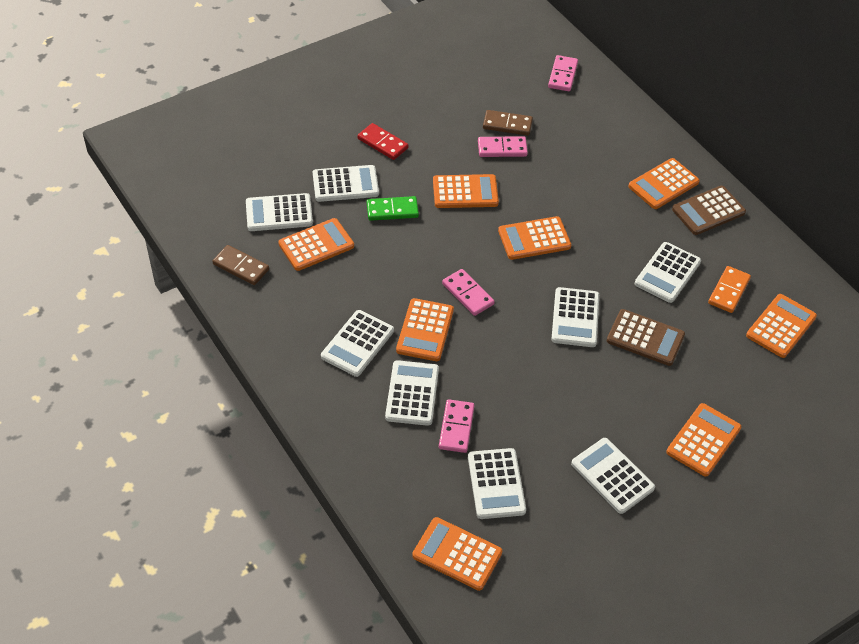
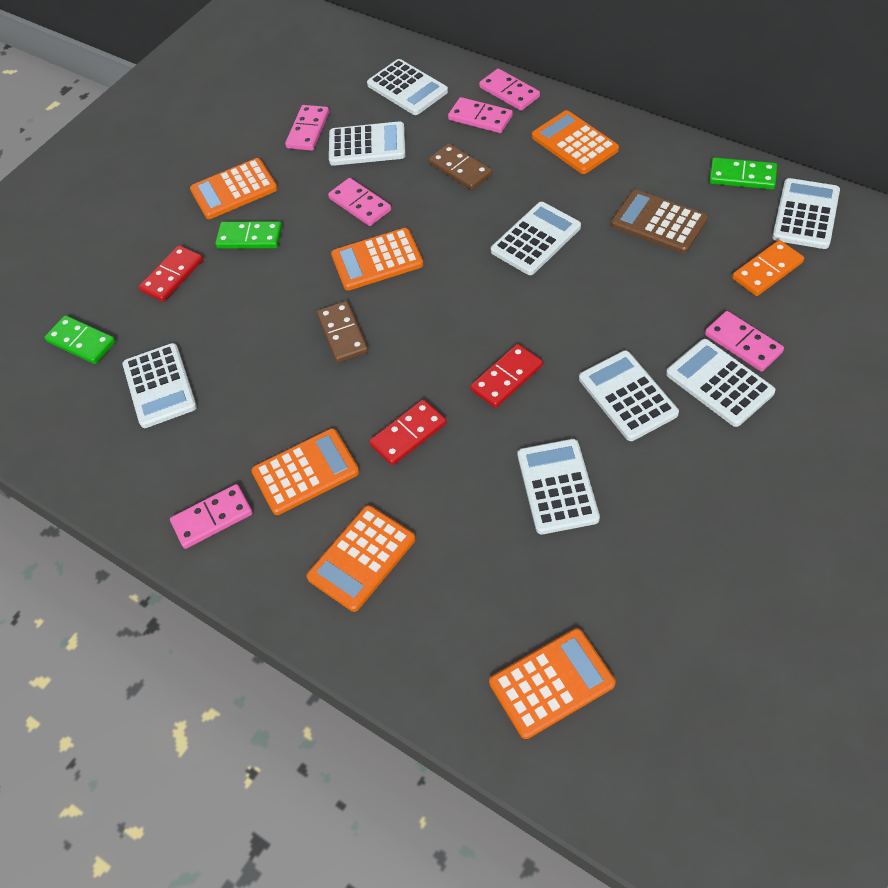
brown calculator: 2 -> 1
green domino: 1 -> 3
orange calculator: 8 -> 6
pink domino: 4 -> 6
red domino: 1 -> 3

